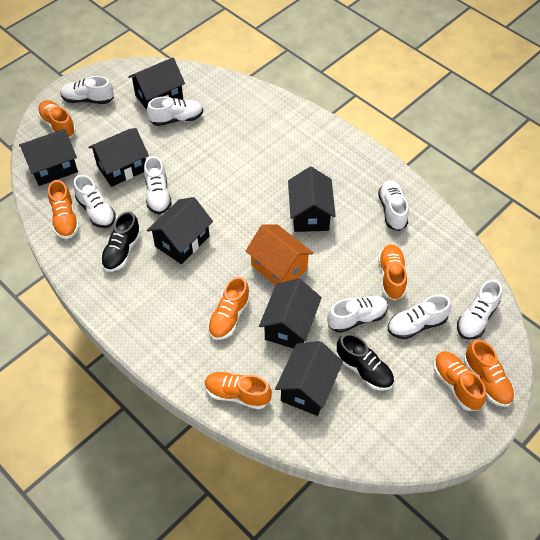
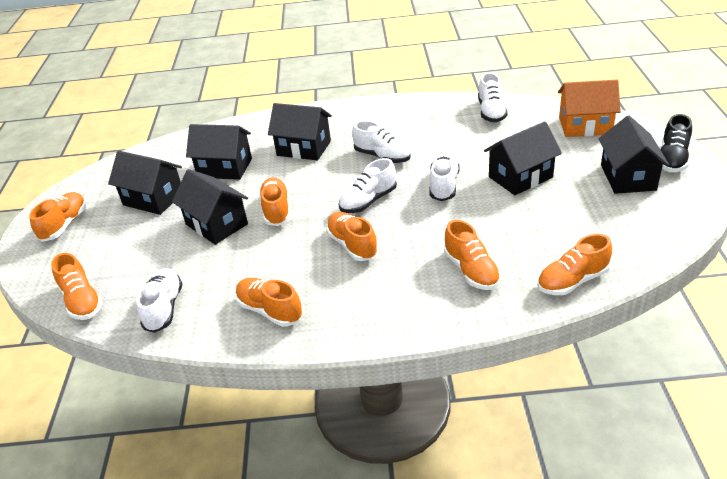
black house: 7 -> 6
black shoe: 2 -> 1
white shoe: 8 -> 5

